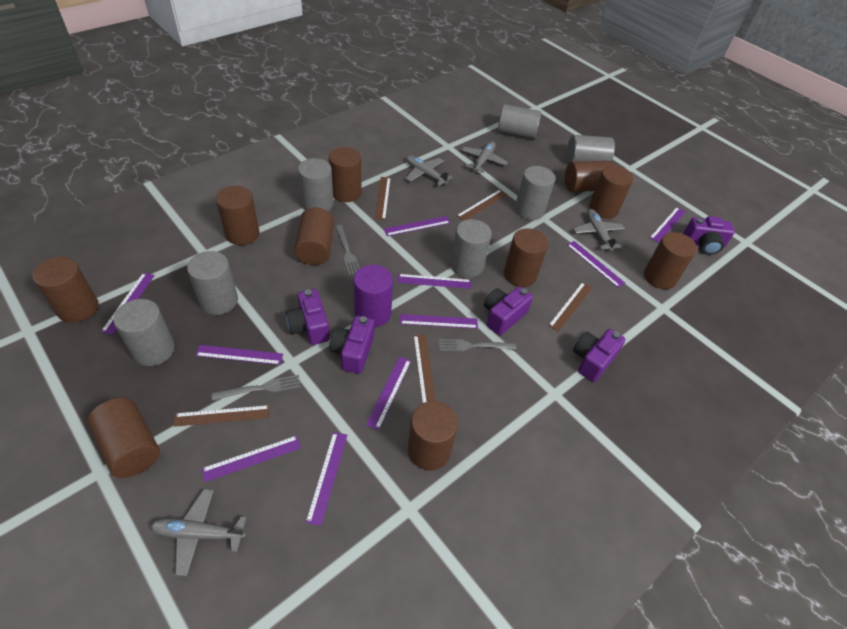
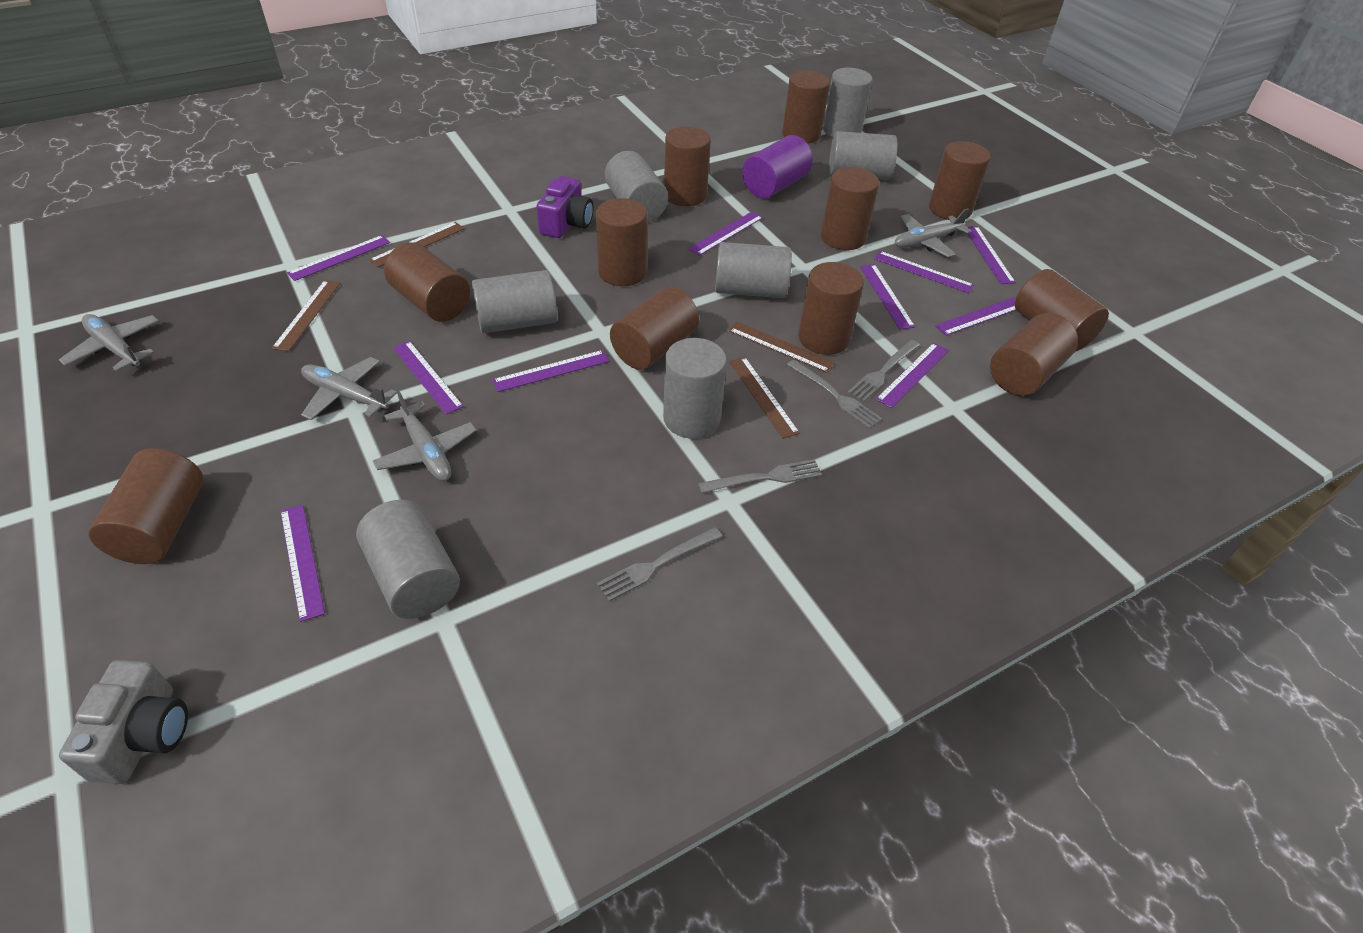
brown cylinder: 10 -> 11
brown ruler: 5 -> 4
grey camera: 0 -> 1
grey fork: 3 -> 4
purple camera: 5 -> 1

